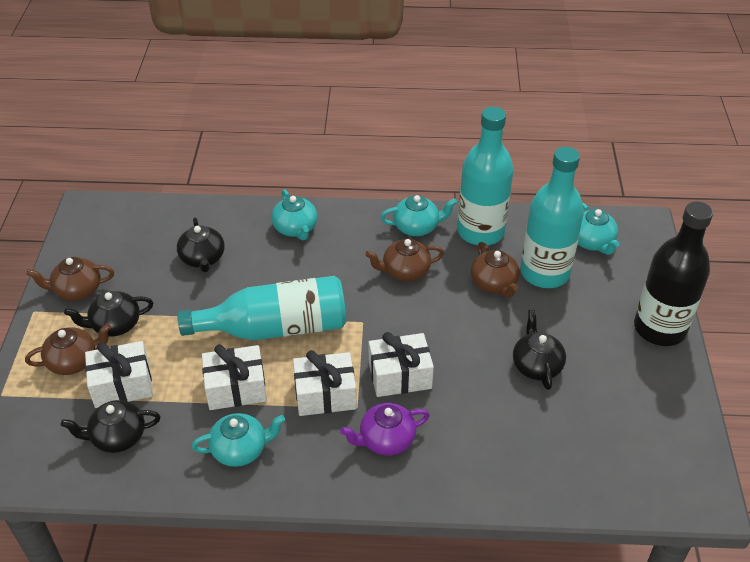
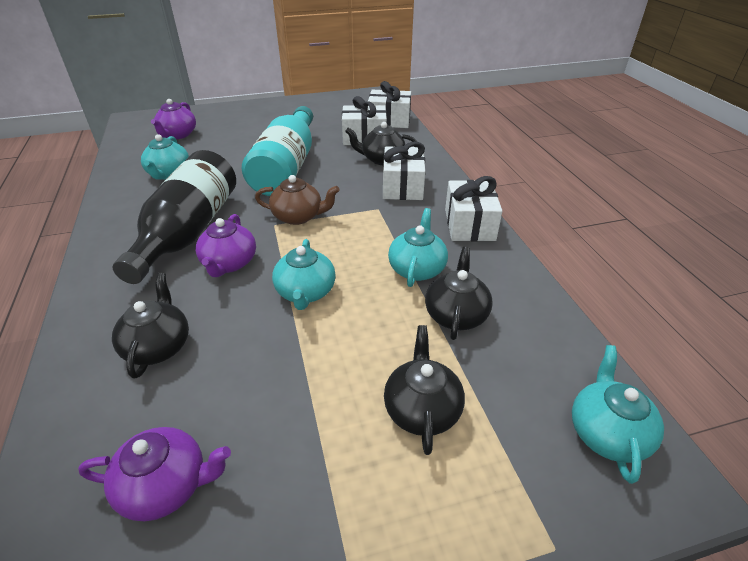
brown teapot: 4 -> 1
purple teapot: 1 -> 3
turquoise bottle: 3 -> 1

